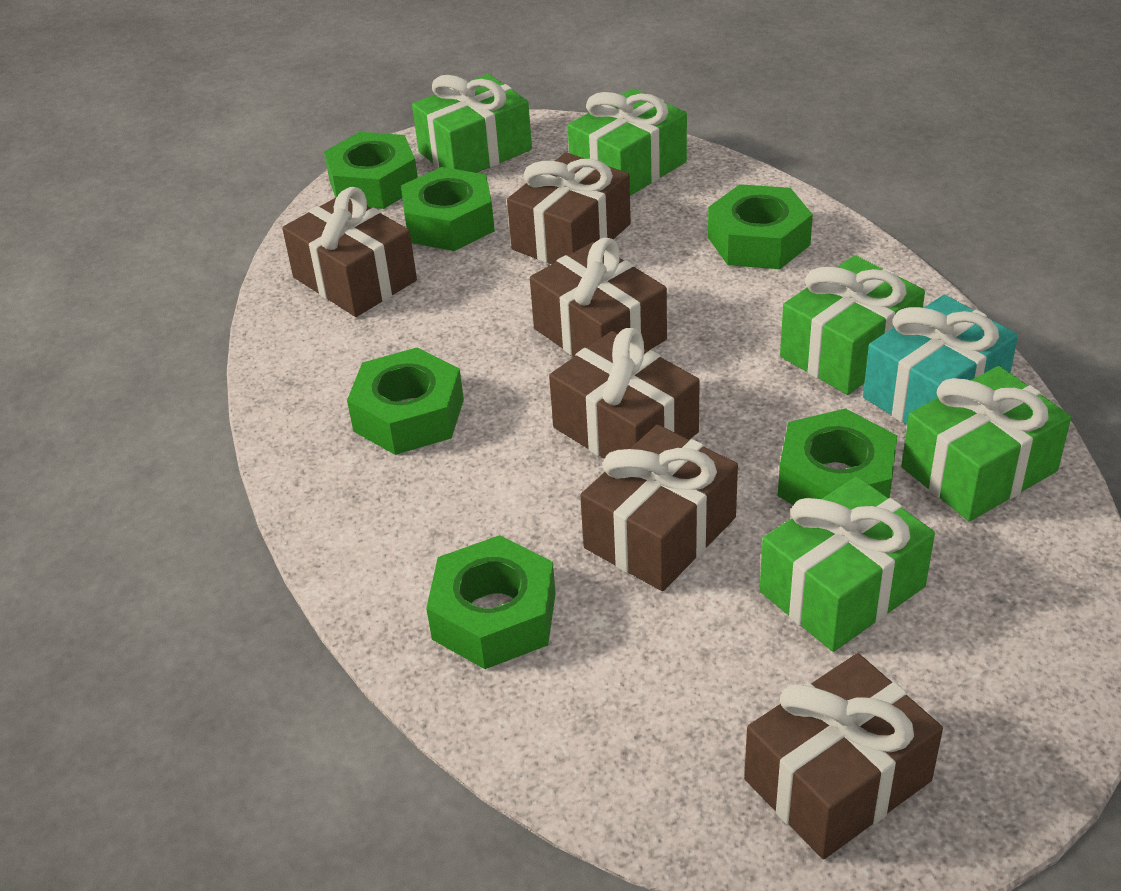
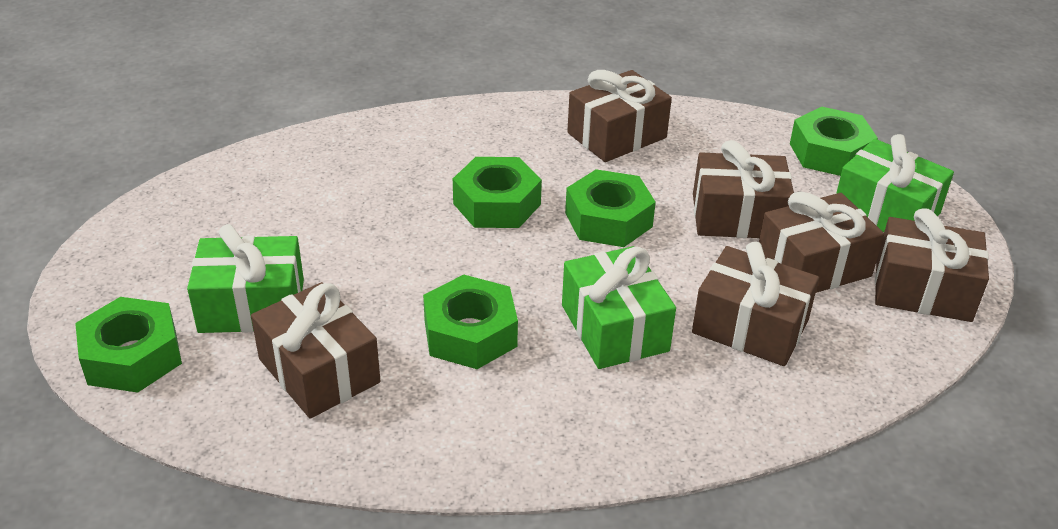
green gift: 5 -> 3
green nut: 6 -> 5
turquoise gift: 1 -> 0

